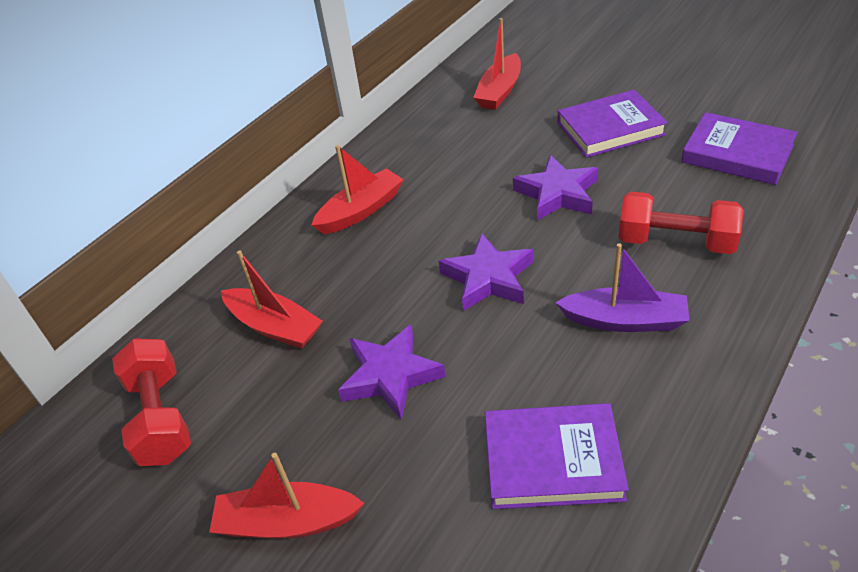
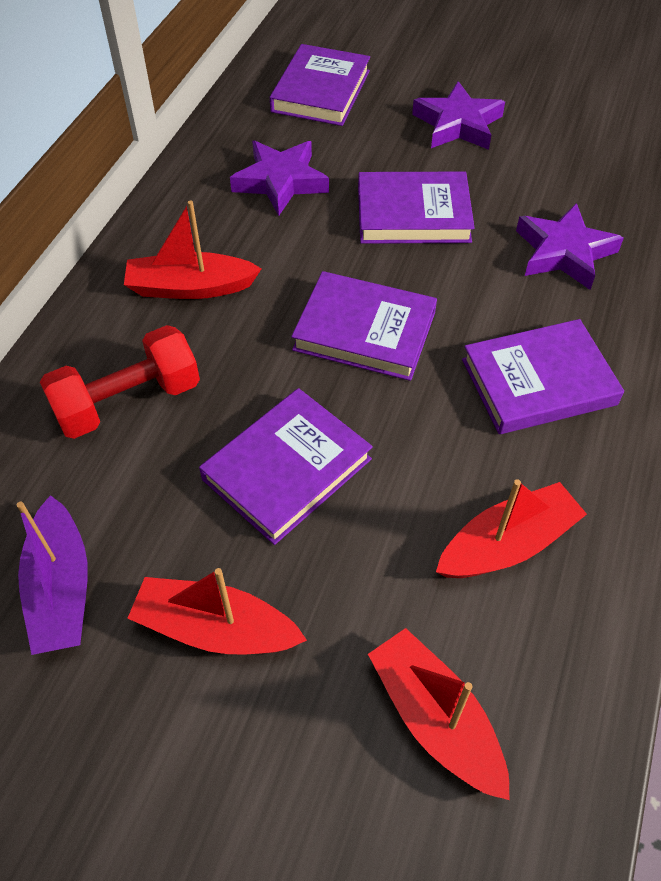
purple book: 3 -> 5
red dumbbell: 2 -> 1

